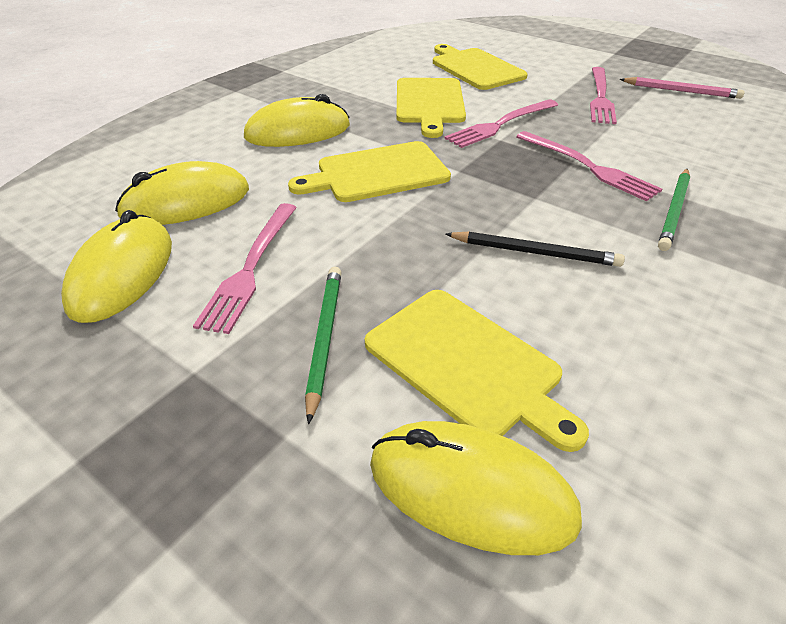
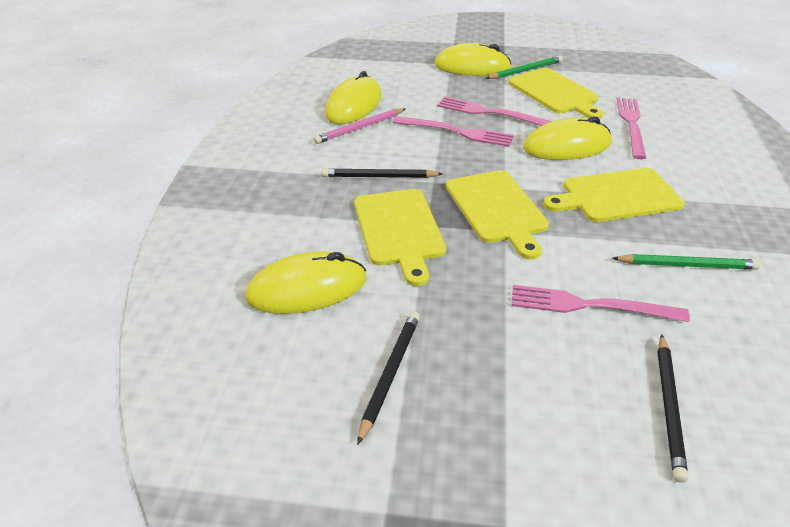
black pencil: 1 -> 3

